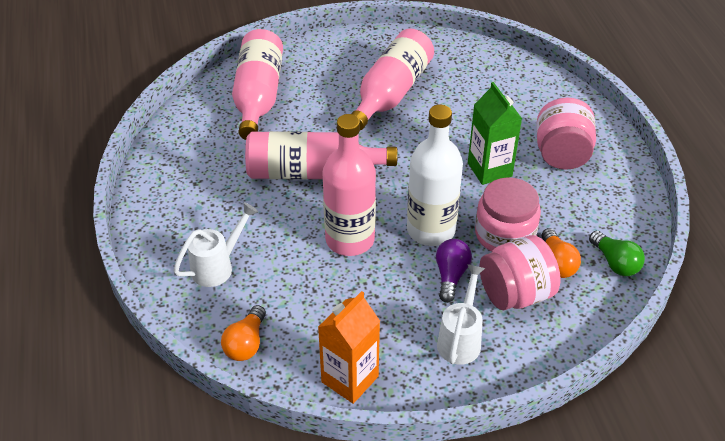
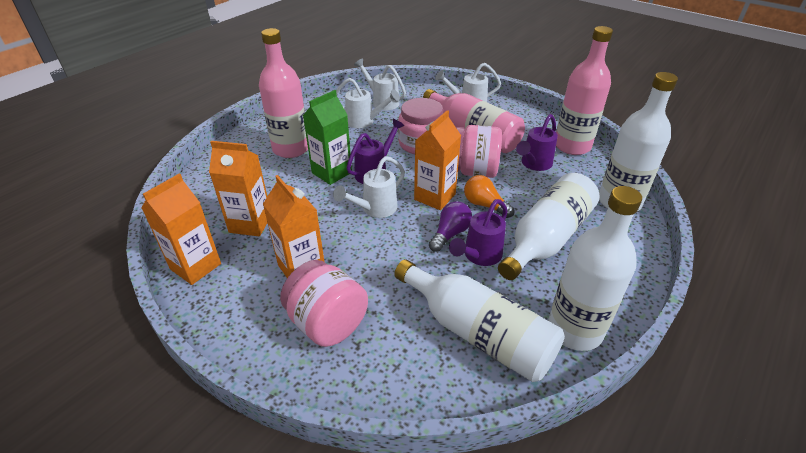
green light bulb: 1 -> 0
orange carton: 1 -> 4
orange light bulb: 2 -> 1
pink bottle: 4 -> 3
purple watering can: 0 -> 3
white bottle: 1 -> 4
white watering can: 2 -> 4

